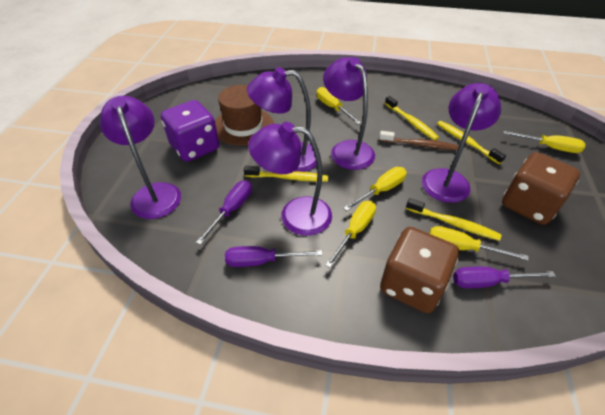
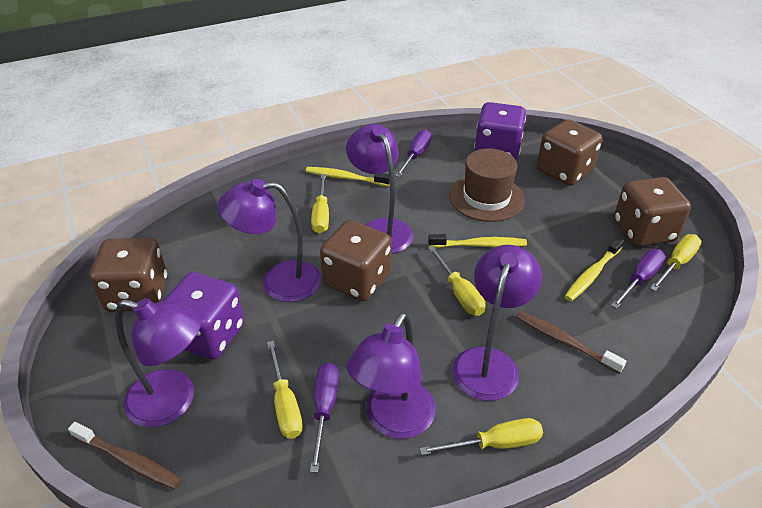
brown dice: 2 -> 4
brown toothbrush: 1 -> 2
purple dice: 1 -> 2
yellow toothbrush: 4 -> 3

